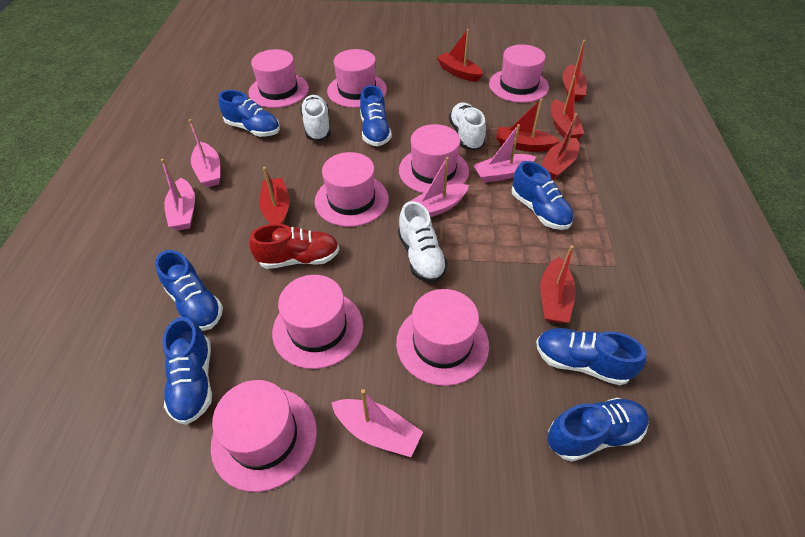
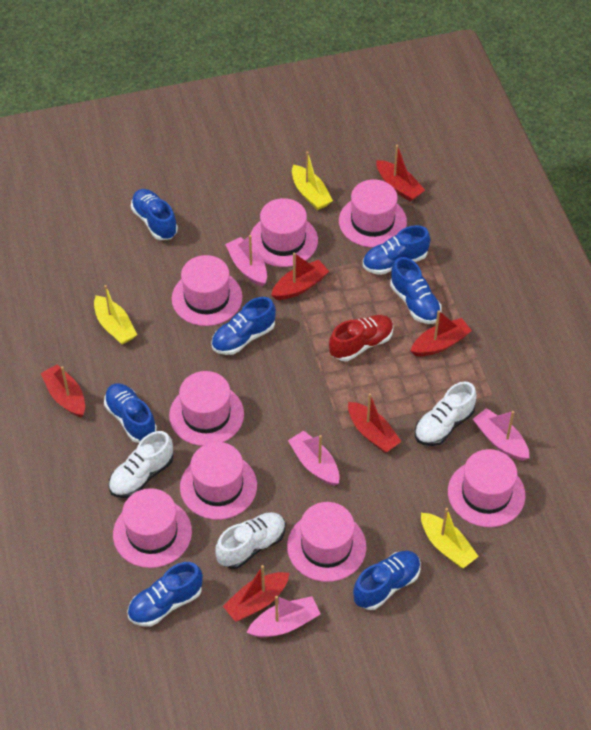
pink boat: 5 -> 4
red boat: 7 -> 6
yellow boat: 0 -> 3

